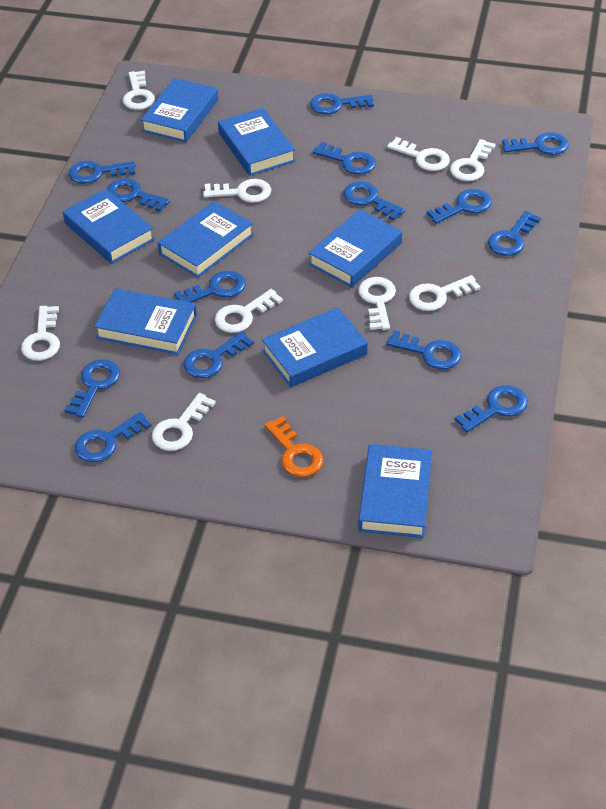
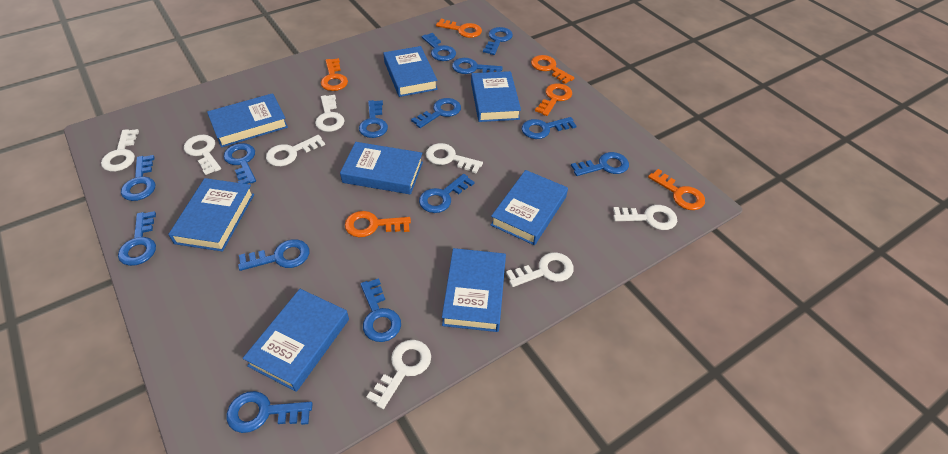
orange key: 1 -> 6
white key: 9 -> 8

